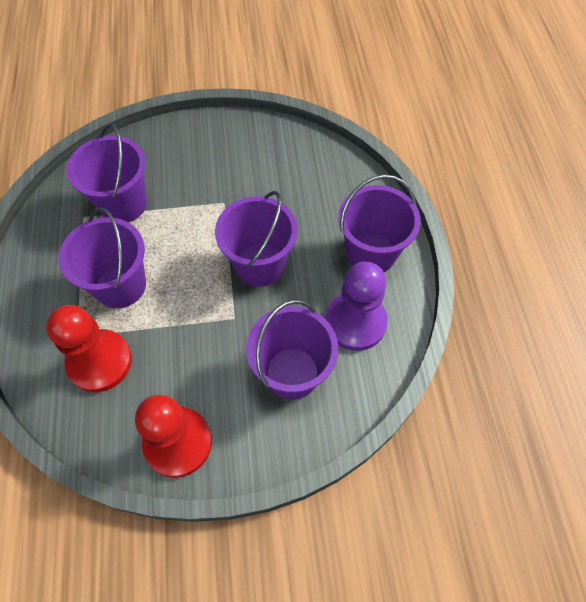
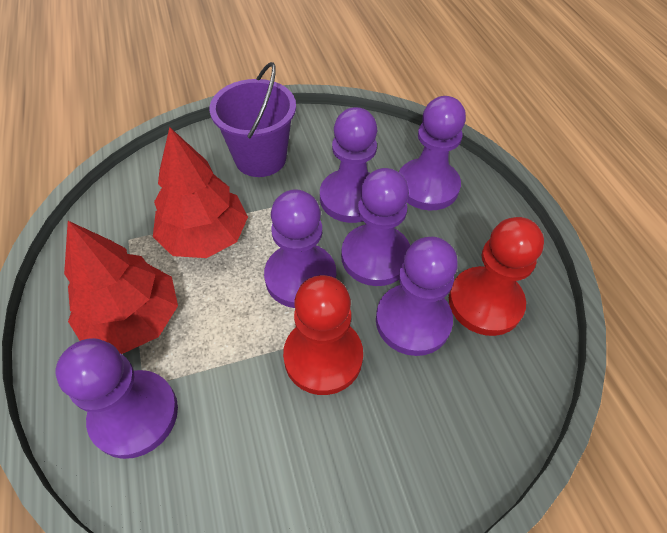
purple bucket: 5 -> 1
purple pawn: 1 -> 6
red tree: 0 -> 2

